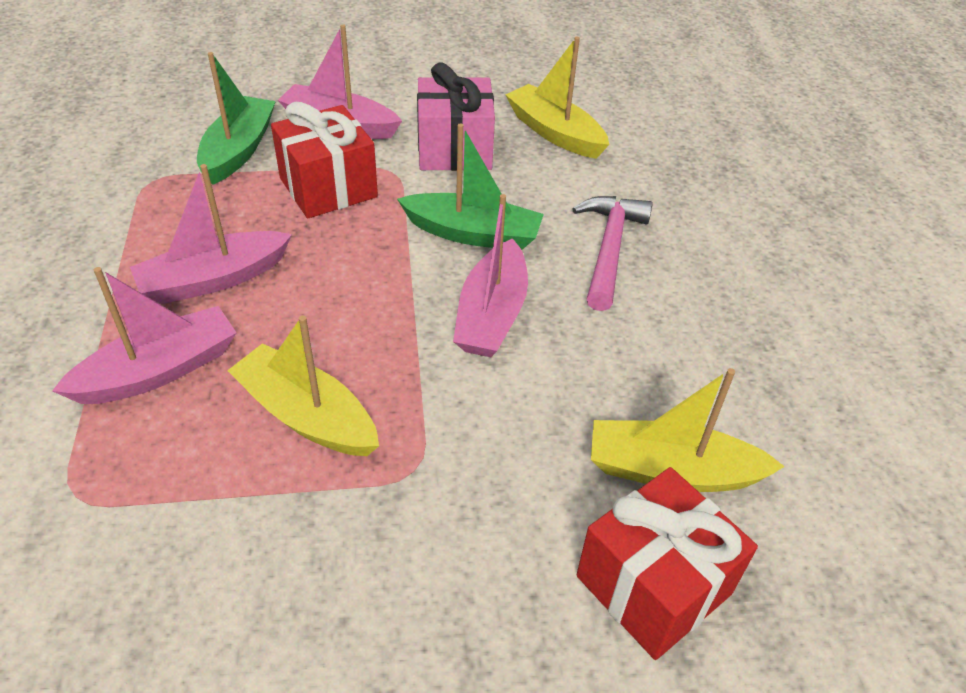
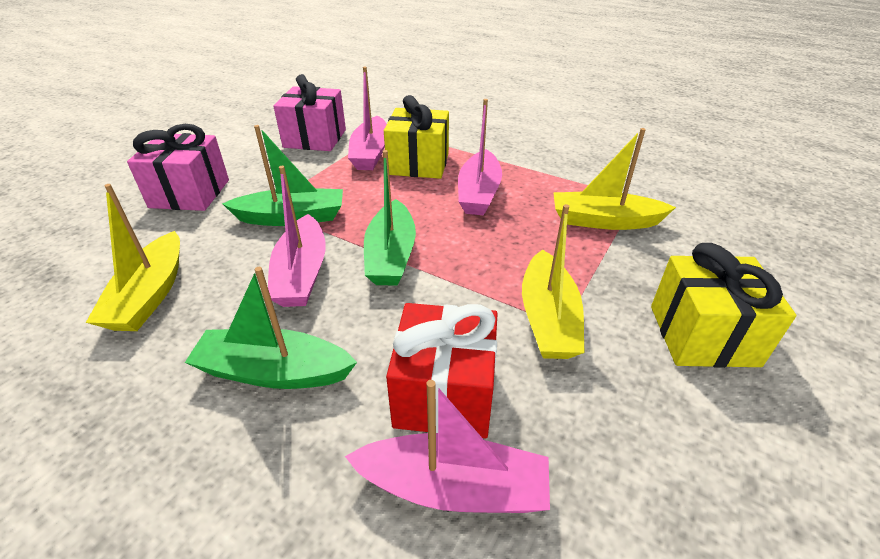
green boat: 2 -> 3
pink gift: 1 -> 2
pink hammer: 1 -> 0
red gift: 2 -> 1
yellow gift: 0 -> 2

